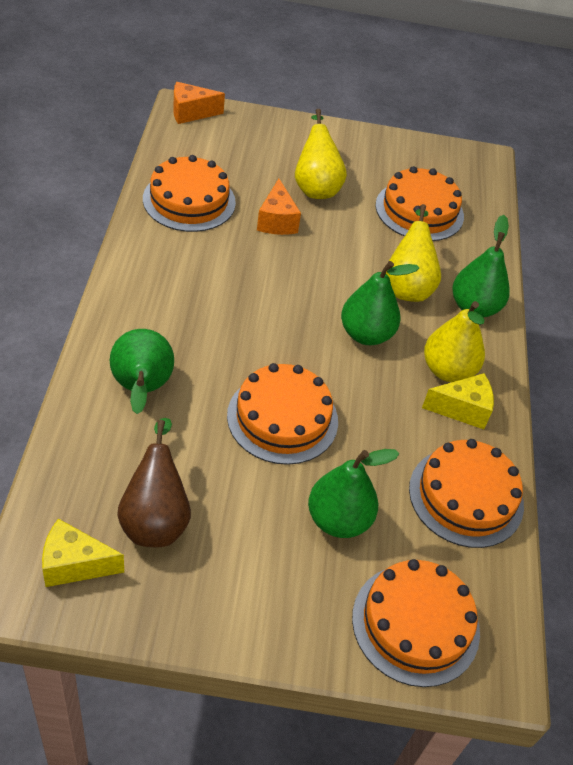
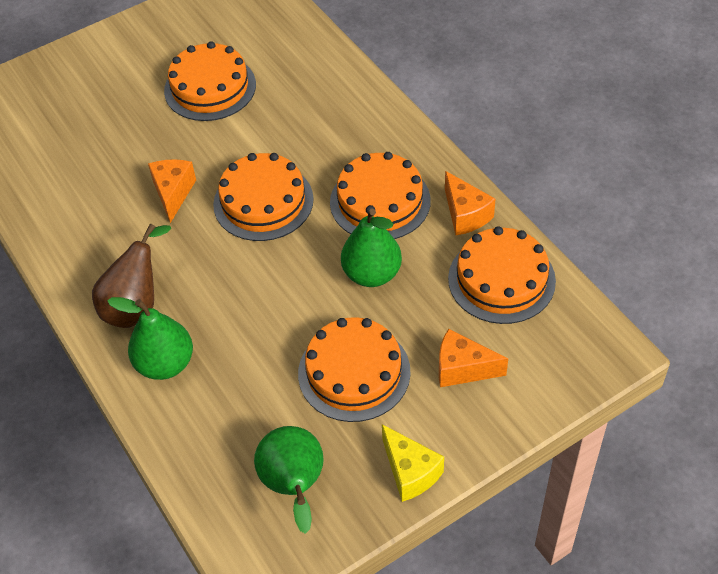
green pear: 4 -> 3
orange cheese: 2 -> 3
yellow cheese: 2 -> 1
yellow pear: 3 -> 0

